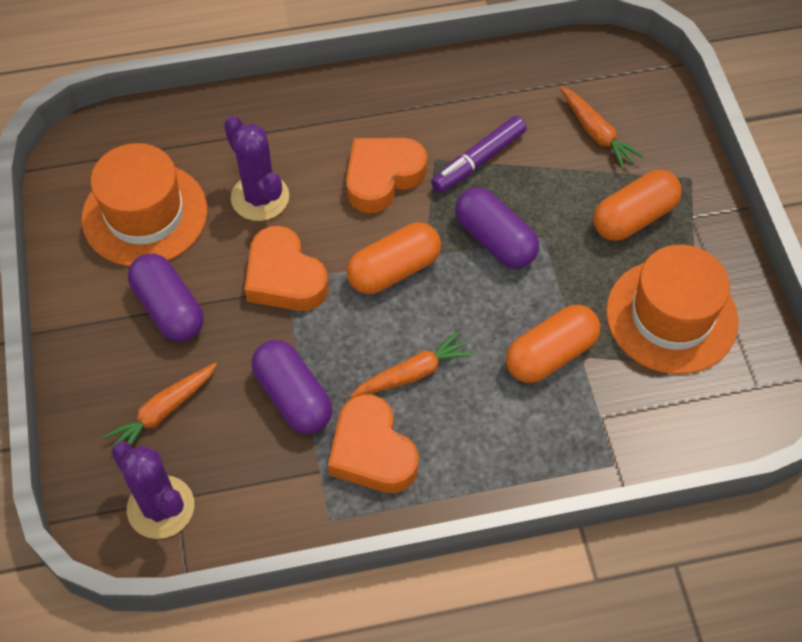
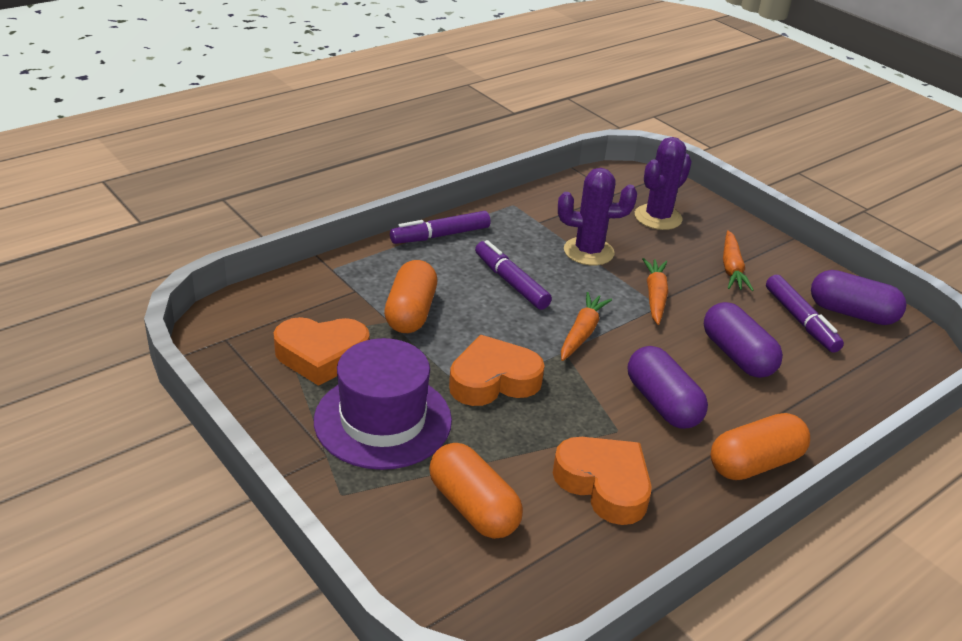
orange hat: 2 -> 0
purple hat: 0 -> 1
purple marker: 1 -> 3

